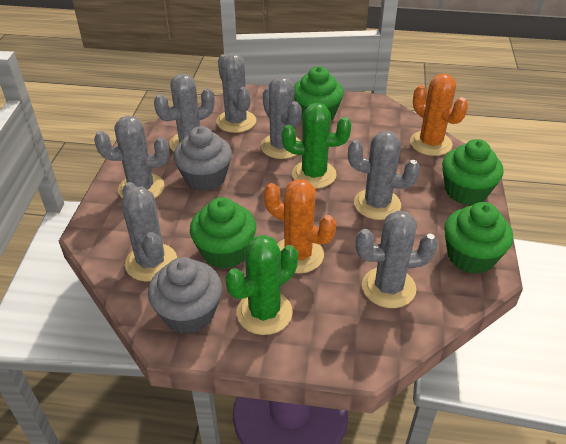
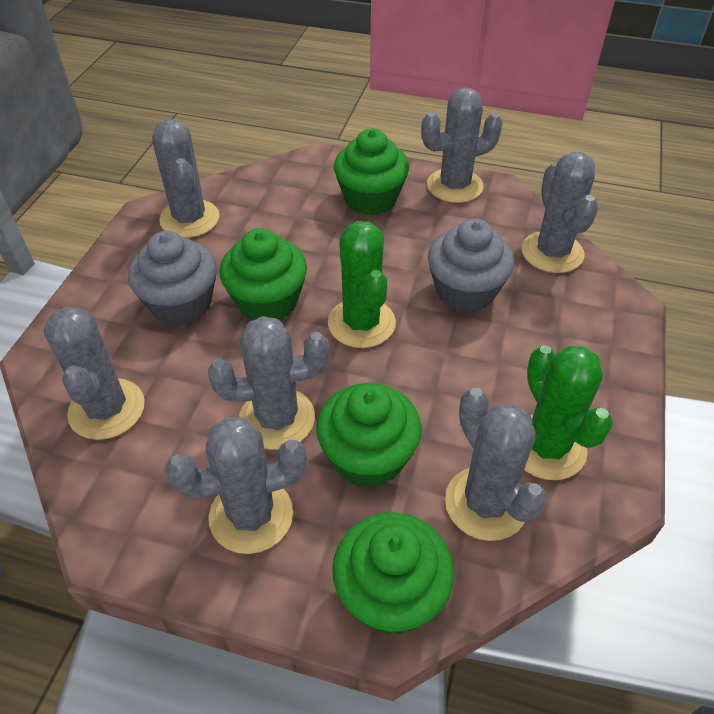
orange cactus: 2 -> 0

